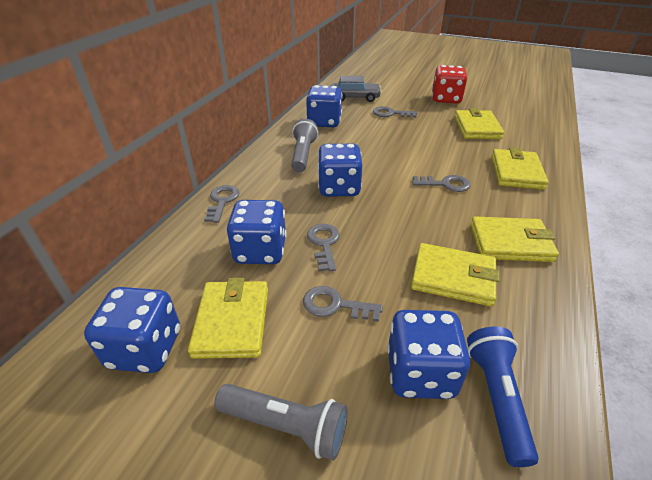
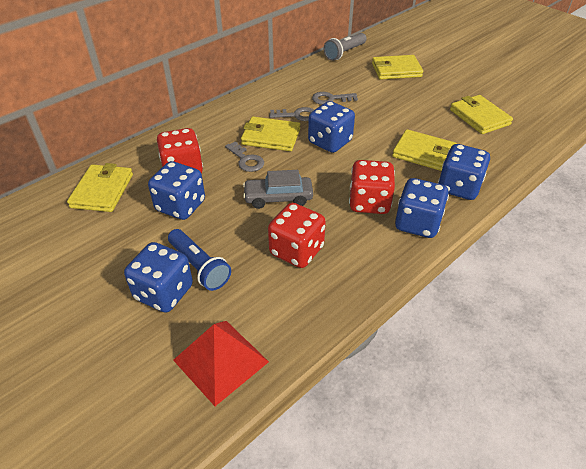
grey flashlight: 2 -> 1
grey key: 5 -> 3
red dice: 1 -> 3
red pyramid: 0 -> 1

